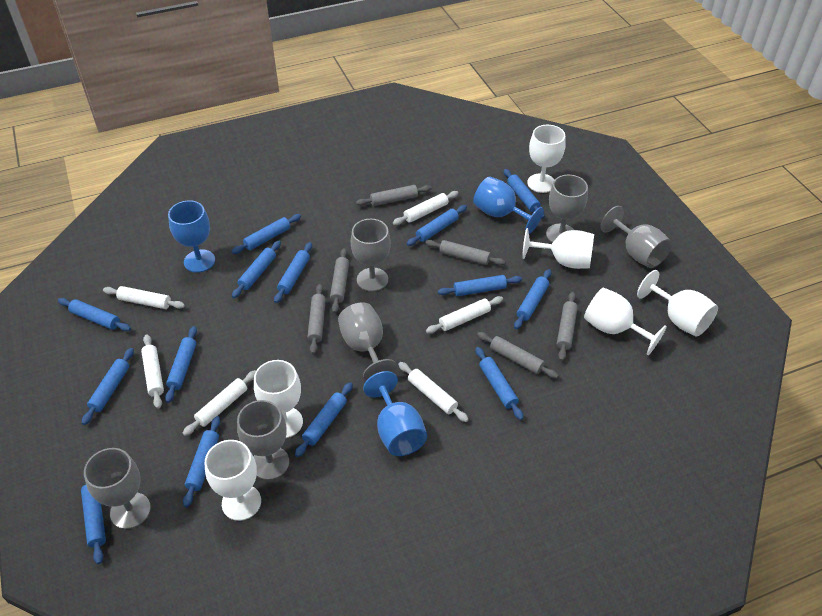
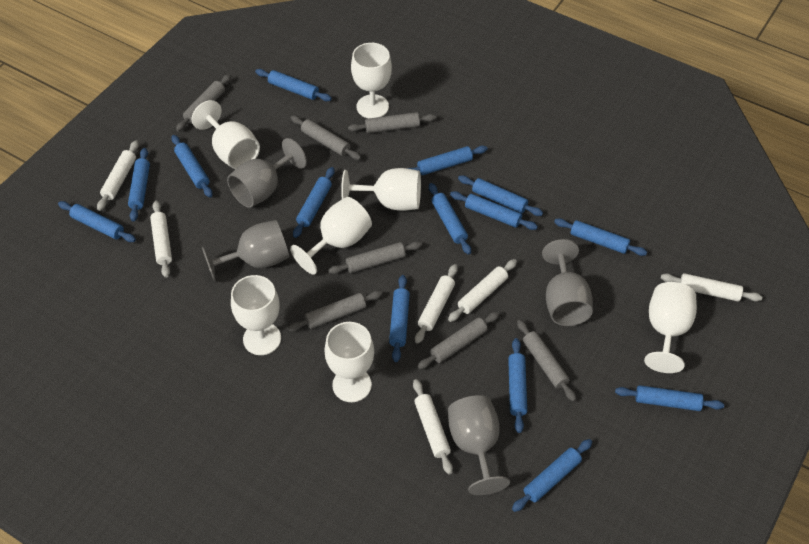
blue goblet: 3 -> 0
grey goblet: 6 -> 4
grey rolling pin: 6 -> 7
white goblet: 6 -> 7

